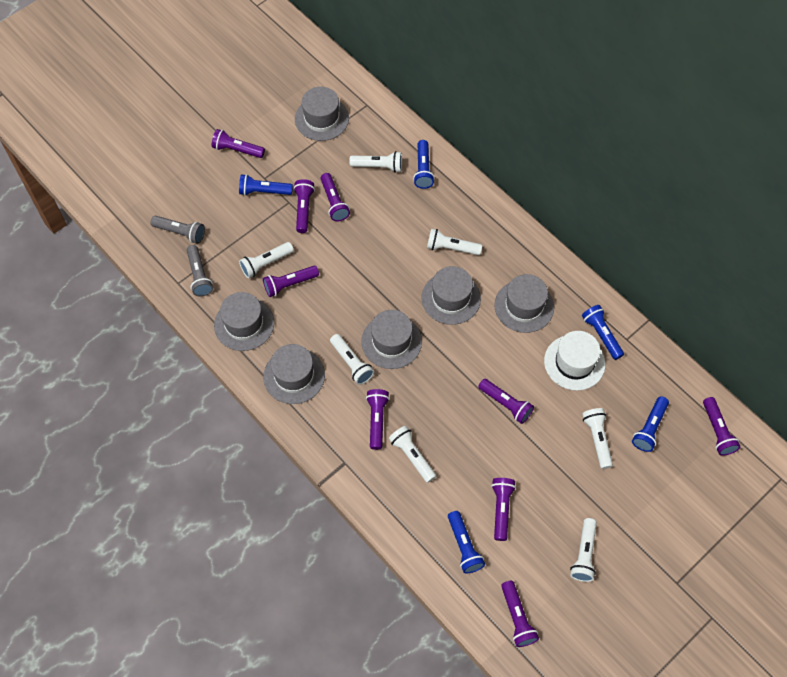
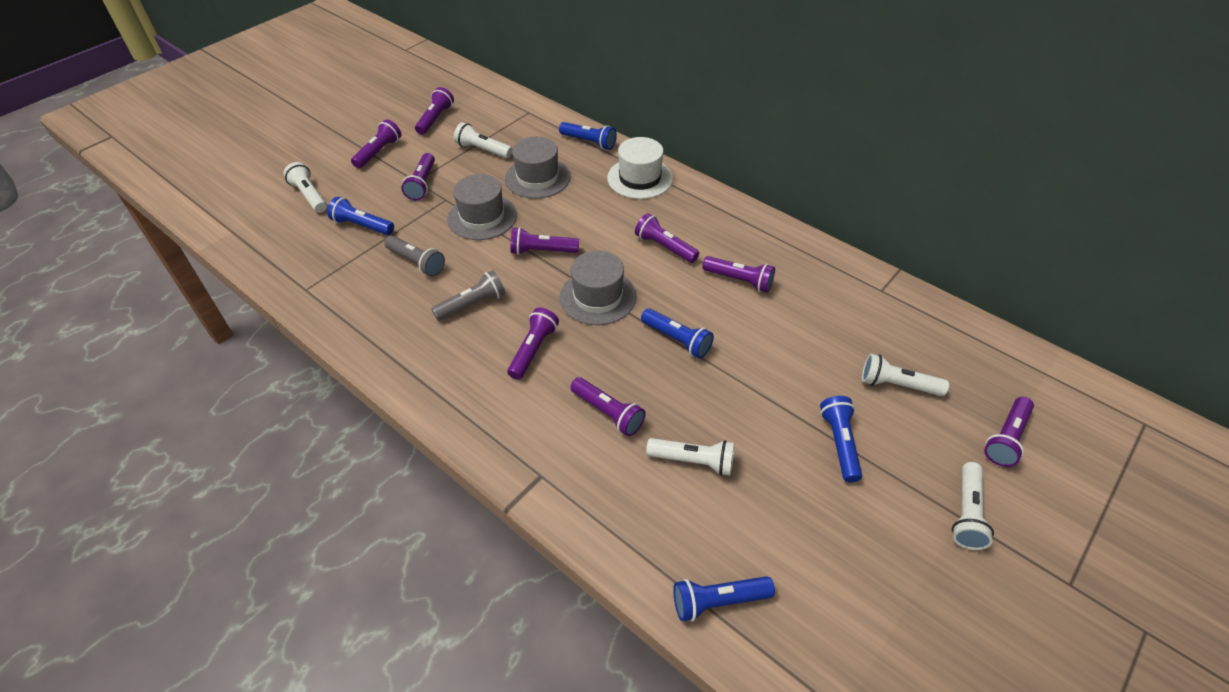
grey hat: 6 -> 3
white flashlight: 7 -> 5

